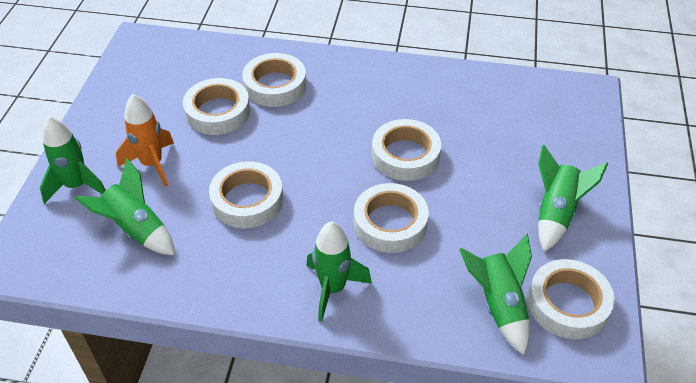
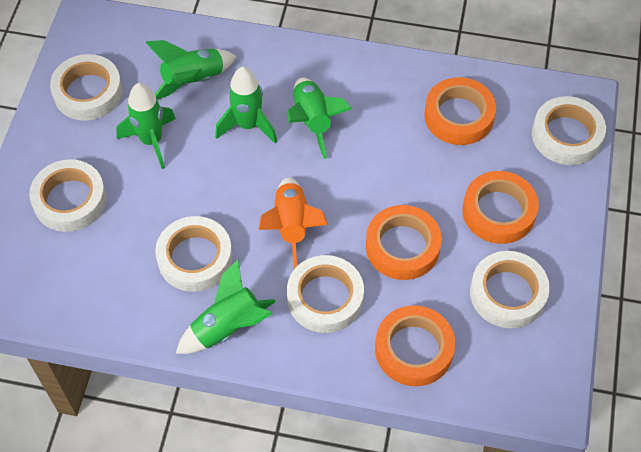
orange tape: 0 -> 4

